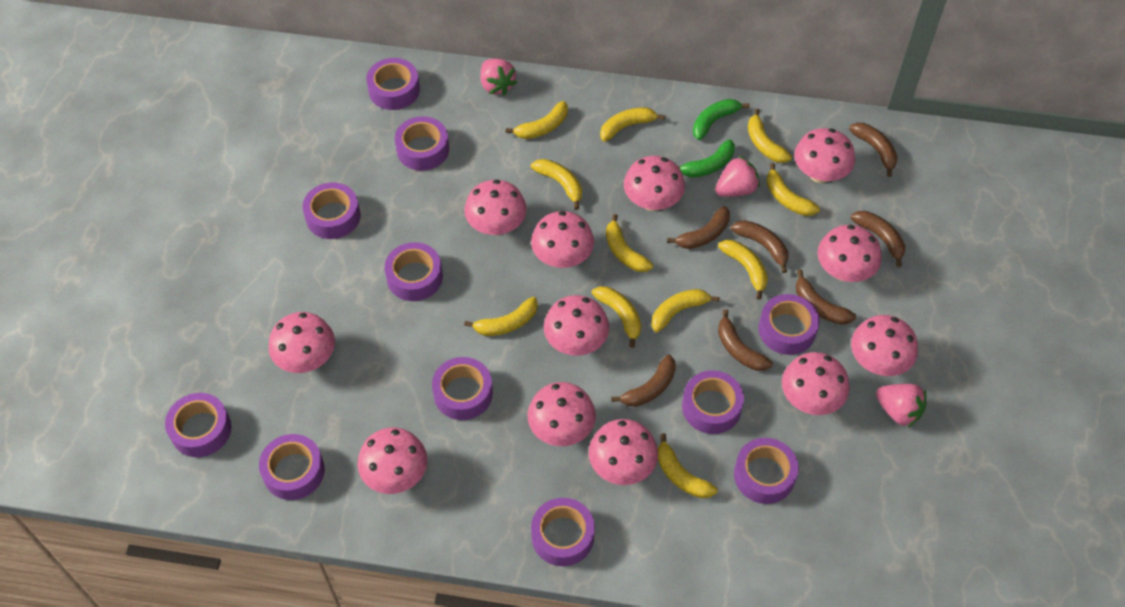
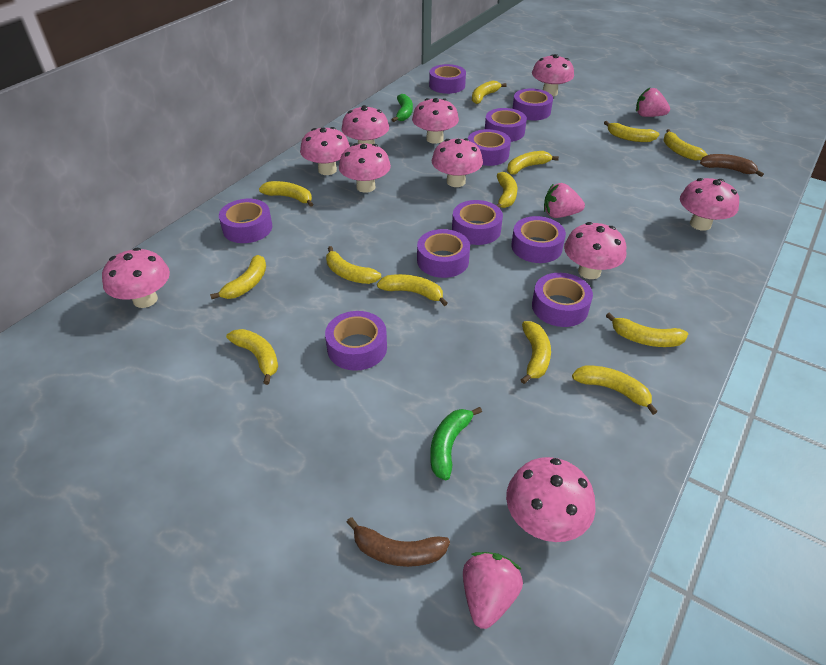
brown banana: 7 -> 2
pink mushroom: 12 -> 10
purple tape: 11 -> 10
yellow banana: 11 -> 13

